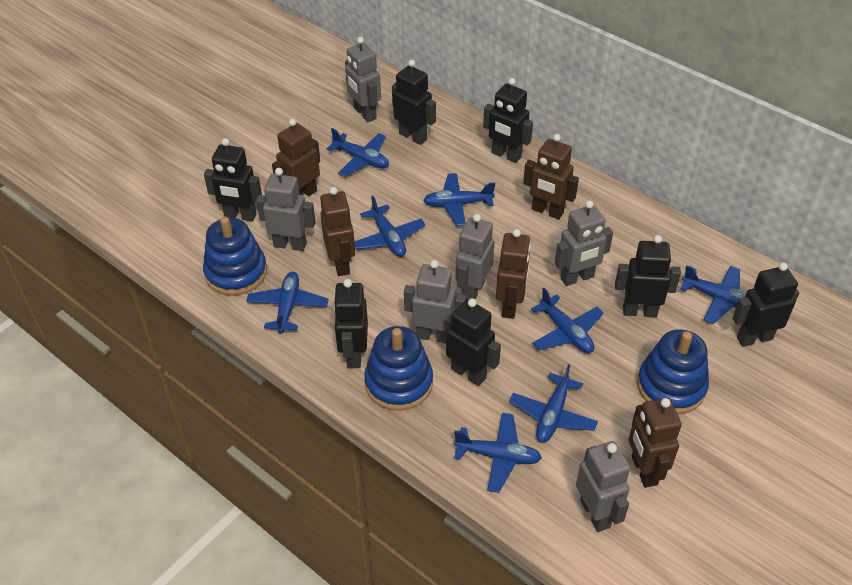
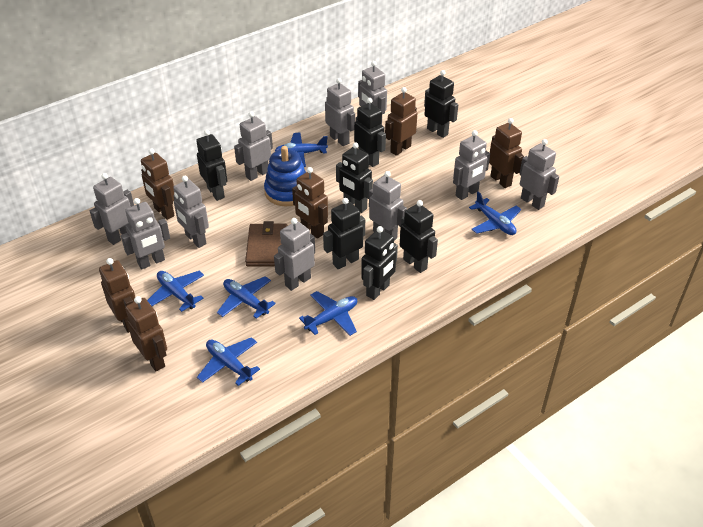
blue plane: 8 -> 6
blue stacking toy: 3 -> 1
brown robot: 5 -> 6
brown wallet: 0 -> 1
grey robot: 6 -> 10

